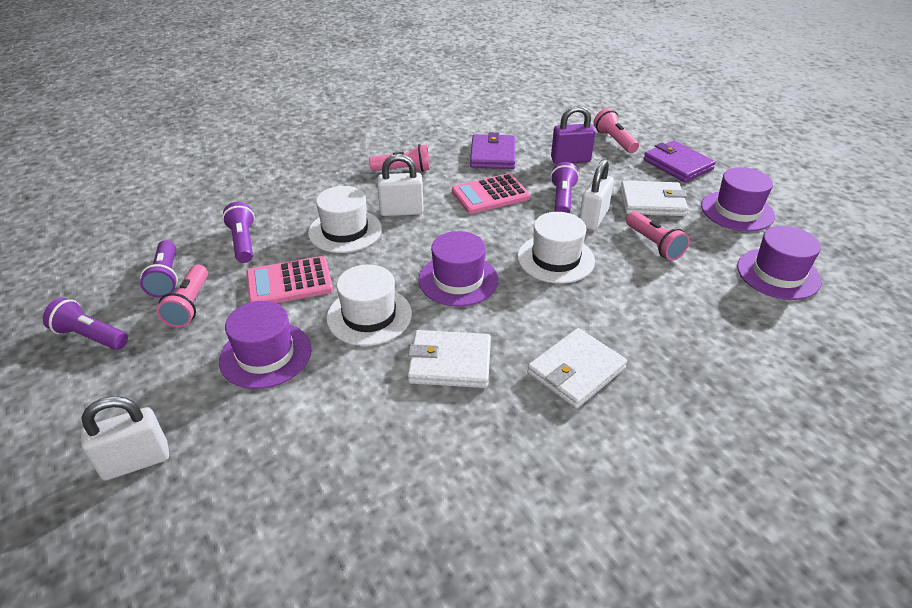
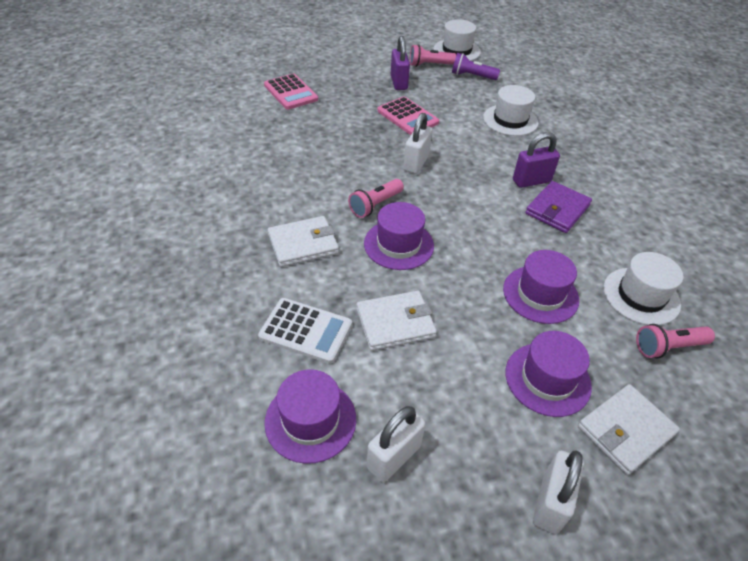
pink flashlight: 4 -> 3
purple flashlight: 4 -> 1
purple padlock: 1 -> 2
purple wallet: 2 -> 1
white calculator: 0 -> 1

